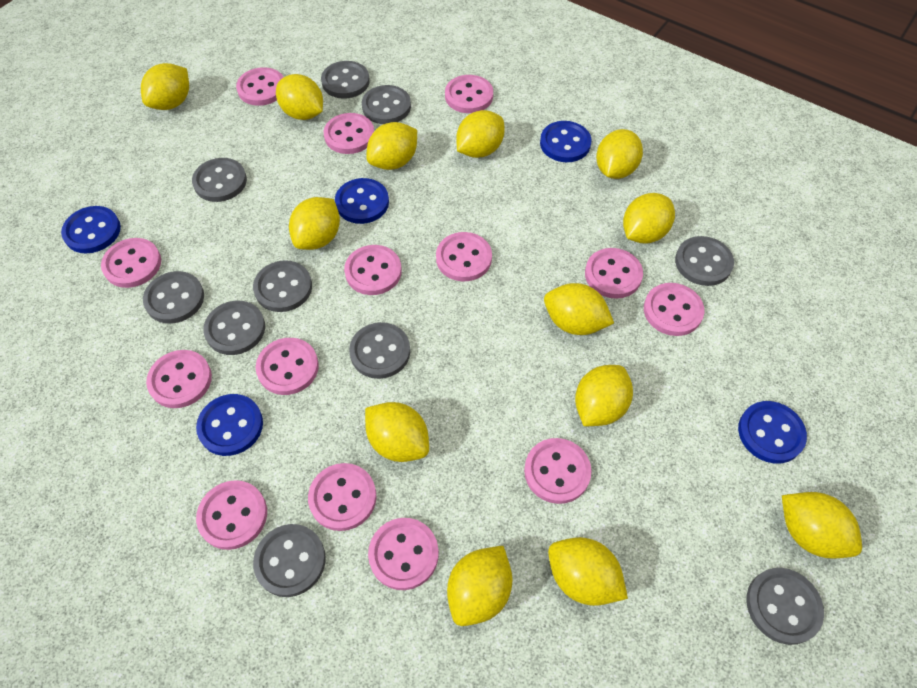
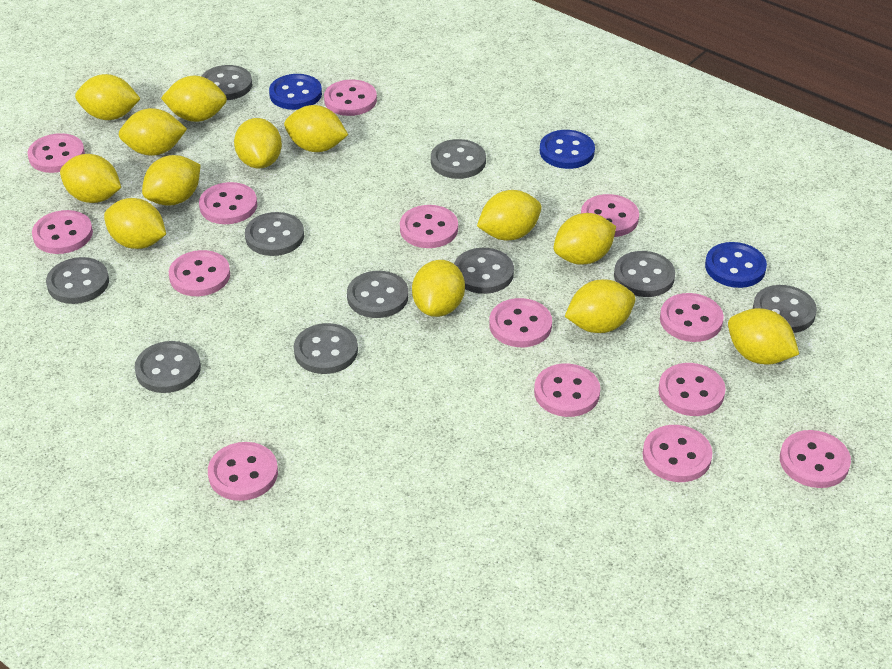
blue button: 5 -> 3

